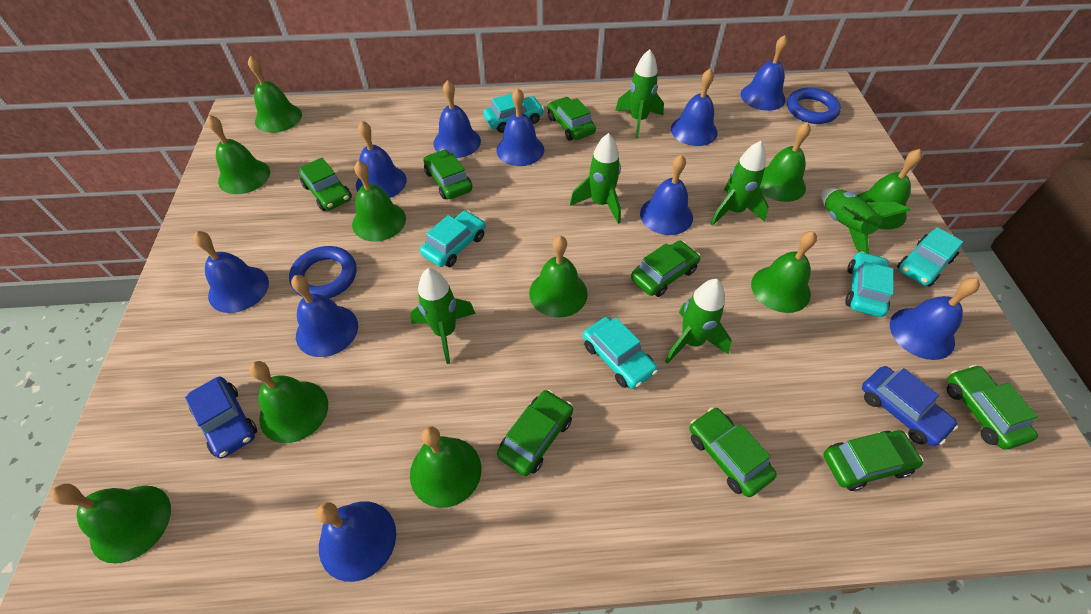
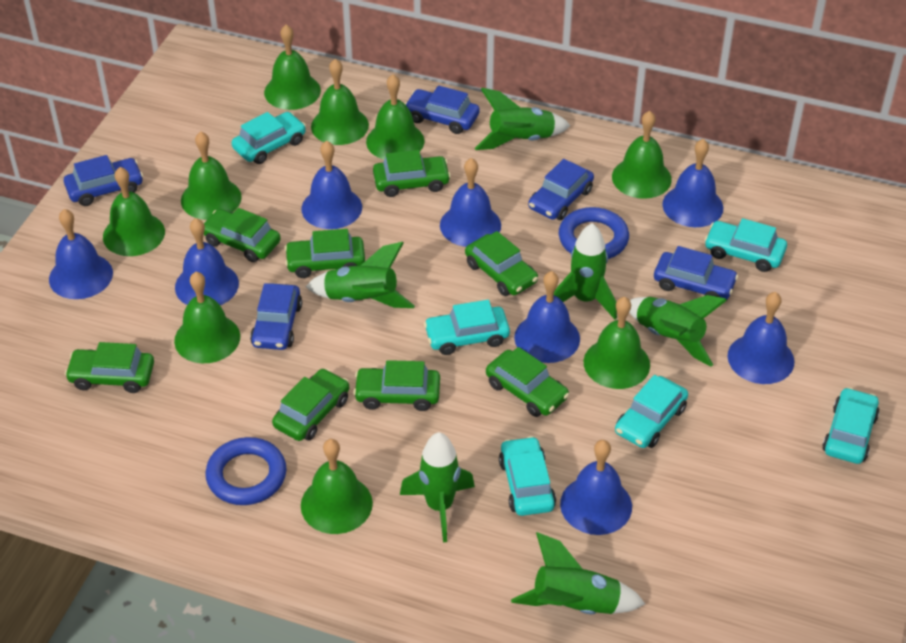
blue bell: 10 -> 8
blue car: 2 -> 5
green bell: 10 -> 9
turquoise car: 5 -> 6

